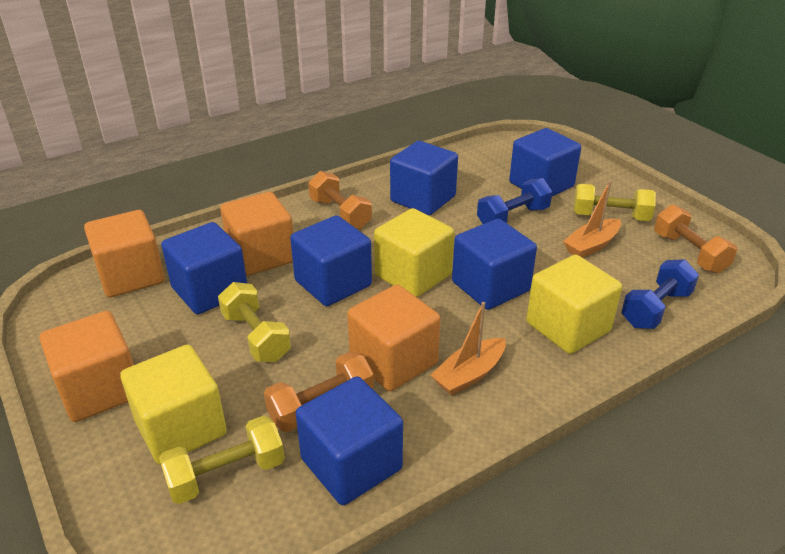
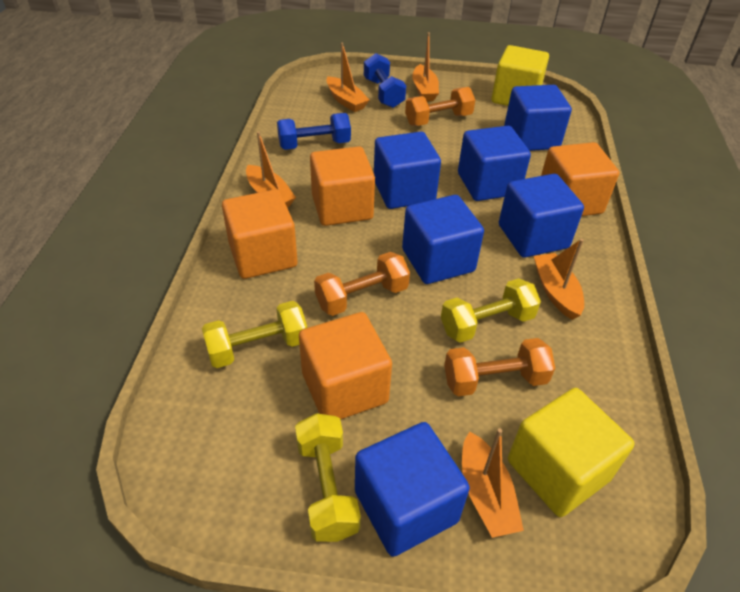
orange boat: 2 -> 5
yellow cube: 3 -> 2

